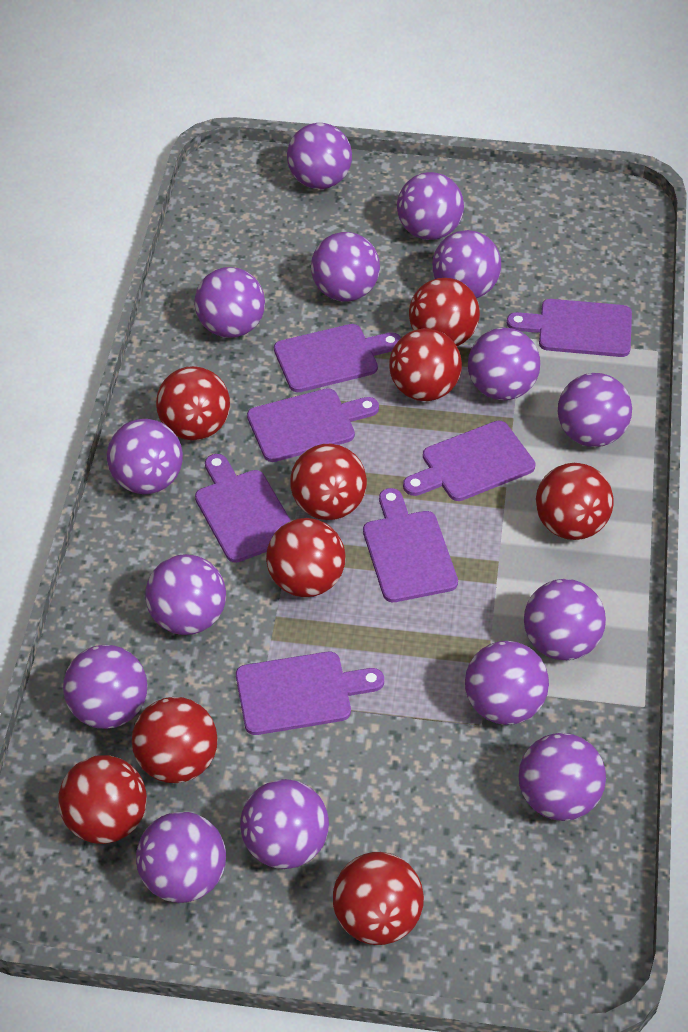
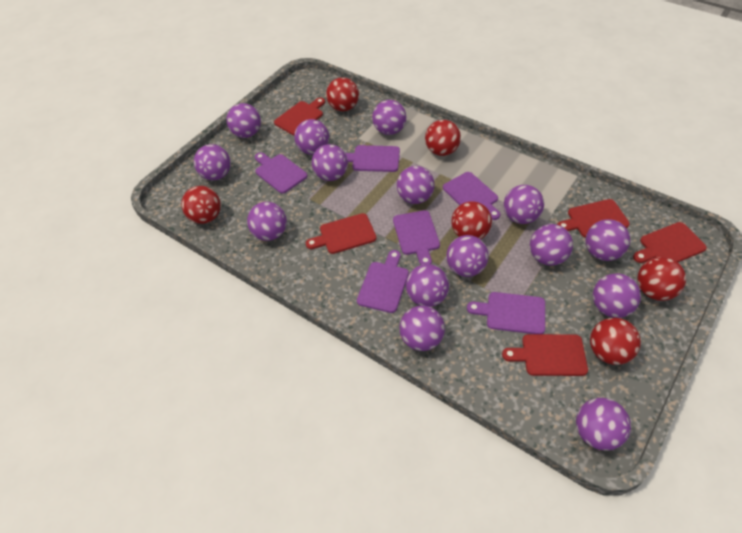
purple cutting board: 7 -> 6
red ball: 9 -> 6
red cutting board: 0 -> 5

